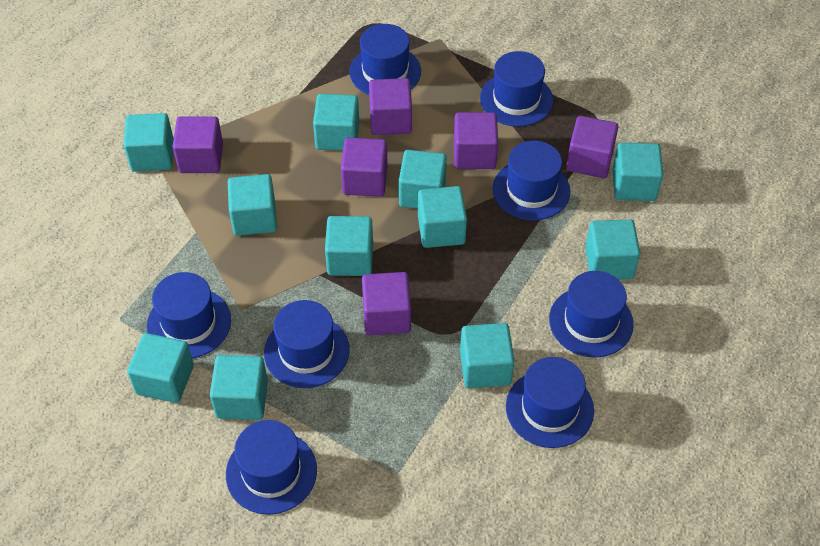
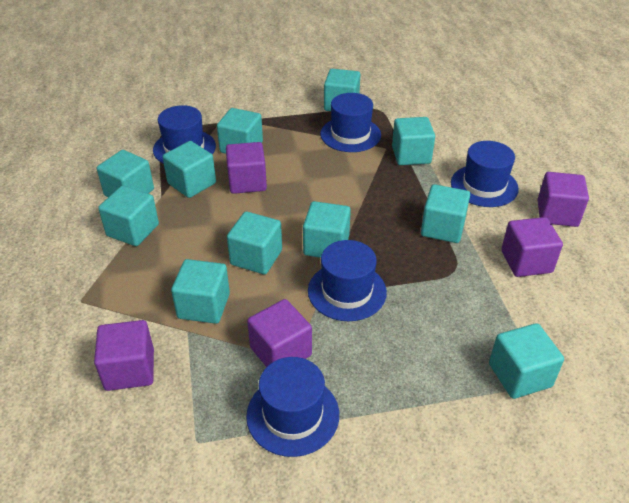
blue hat: 8 -> 5
purple cube: 6 -> 5

